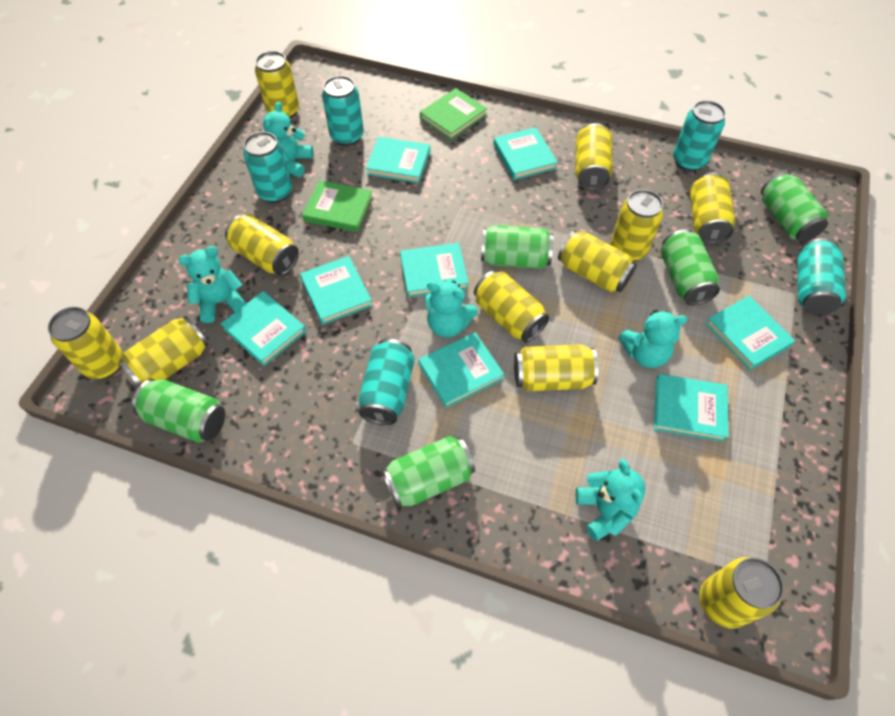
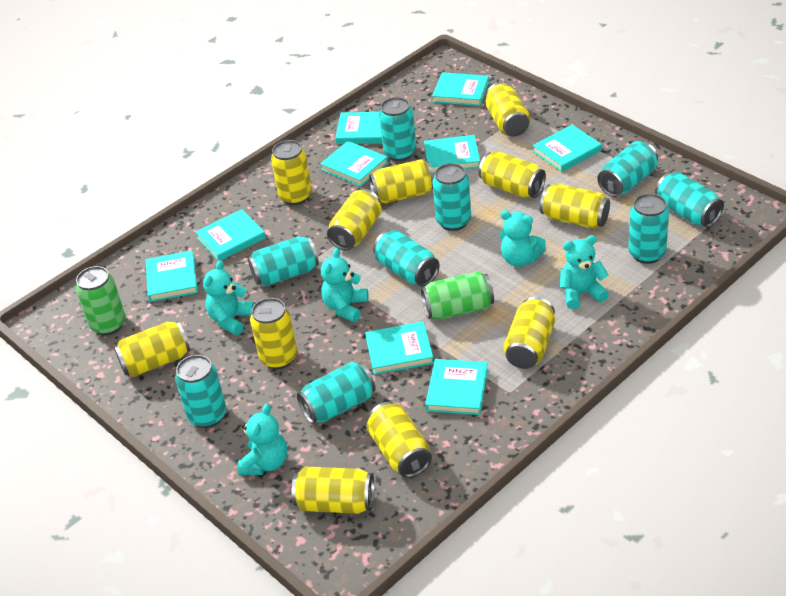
green book: 2 -> 0
green can: 5 -> 2
turquoise book: 8 -> 9
turquoise can: 5 -> 9

